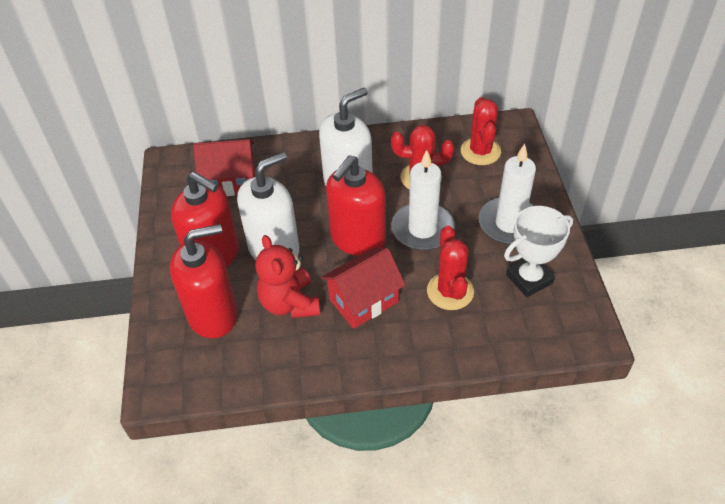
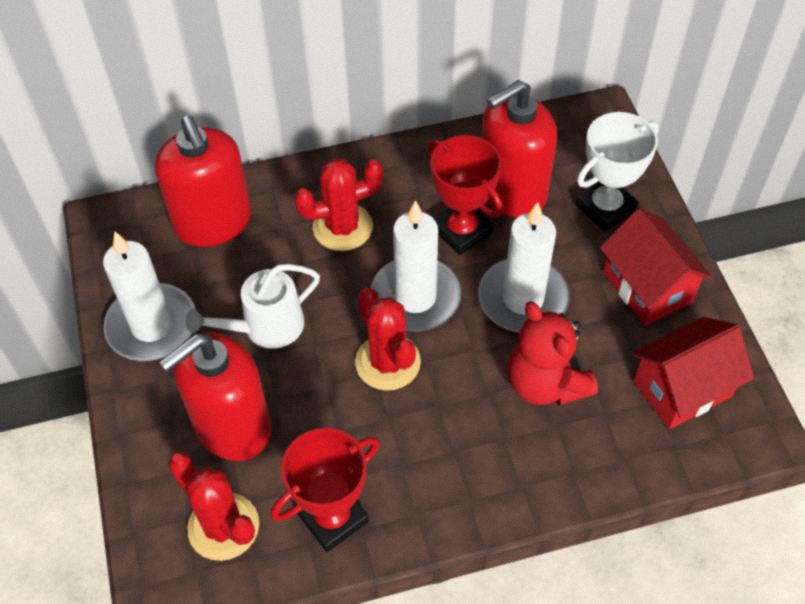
red trophy: 0 -> 2
white candle: 2 -> 3
white soap dispenser: 2 -> 0
white watering can: 0 -> 1

